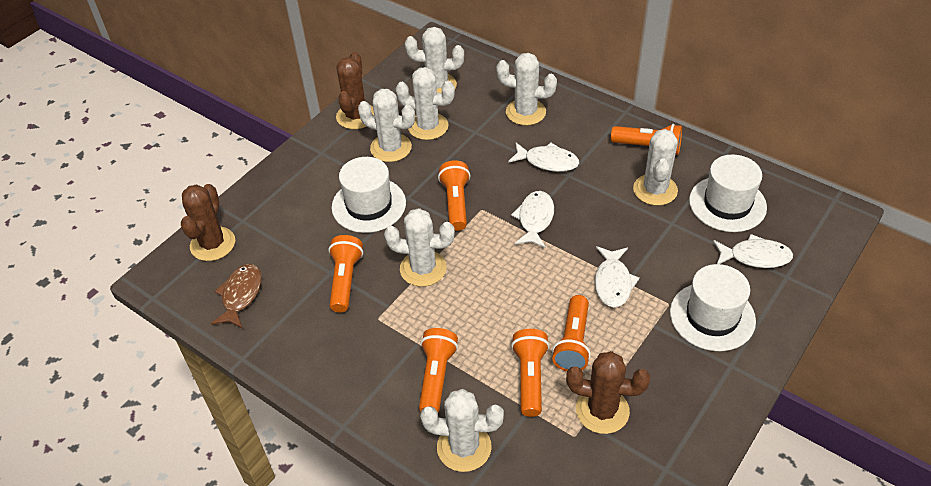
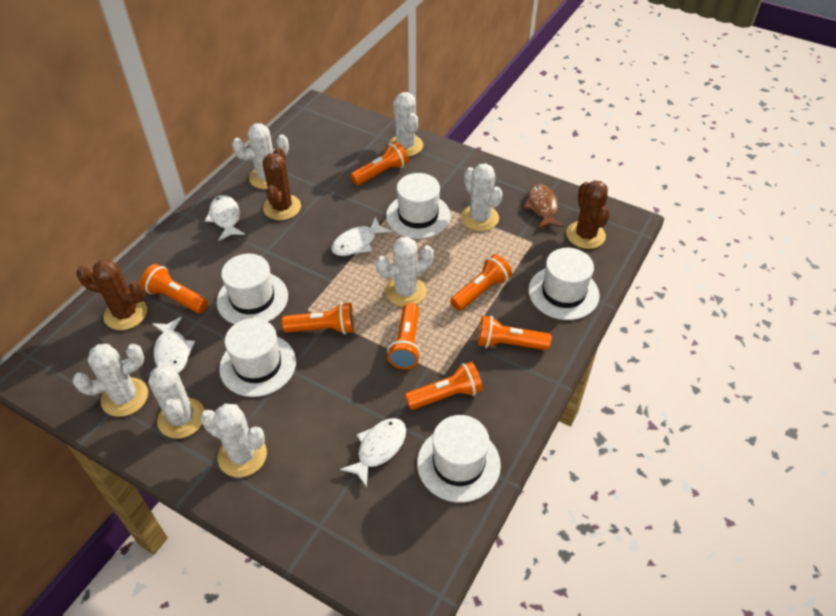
orange flashlight: 6 -> 7
white hat: 3 -> 5

